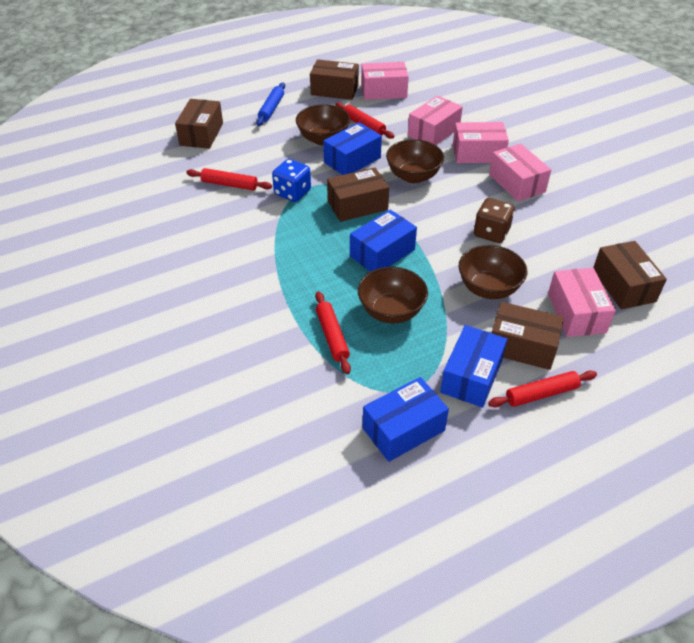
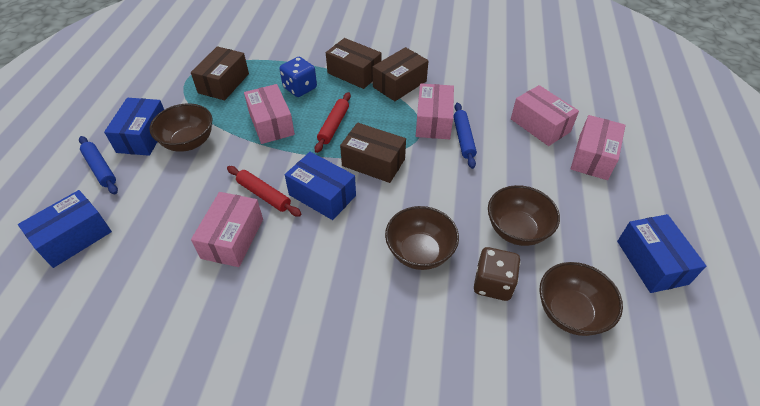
blue rolling pin: 1 -> 2
brown box: 5 -> 4
red rolling pin: 4 -> 2

